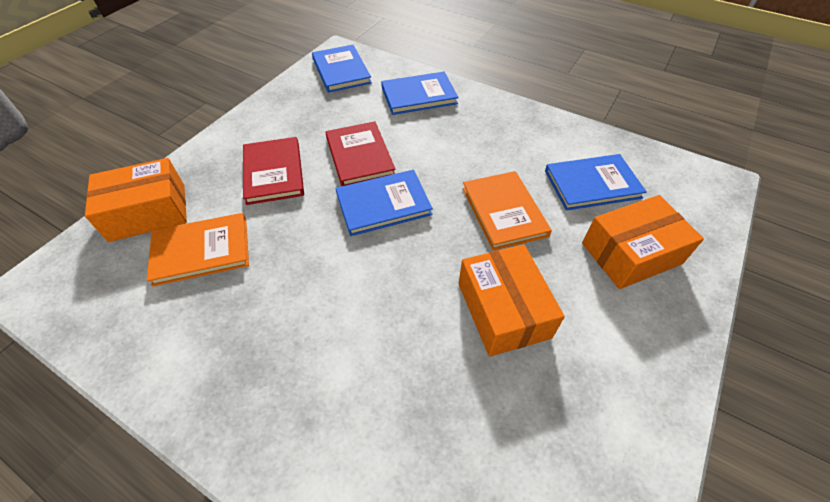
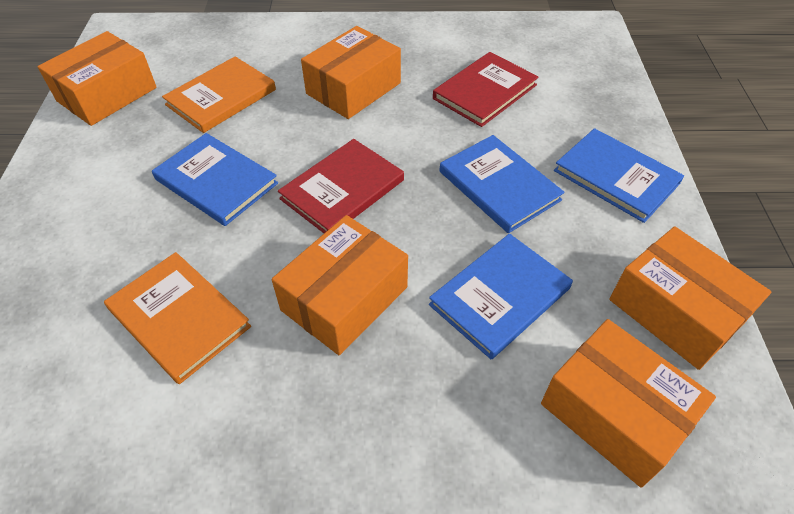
orange box: 3 -> 5

